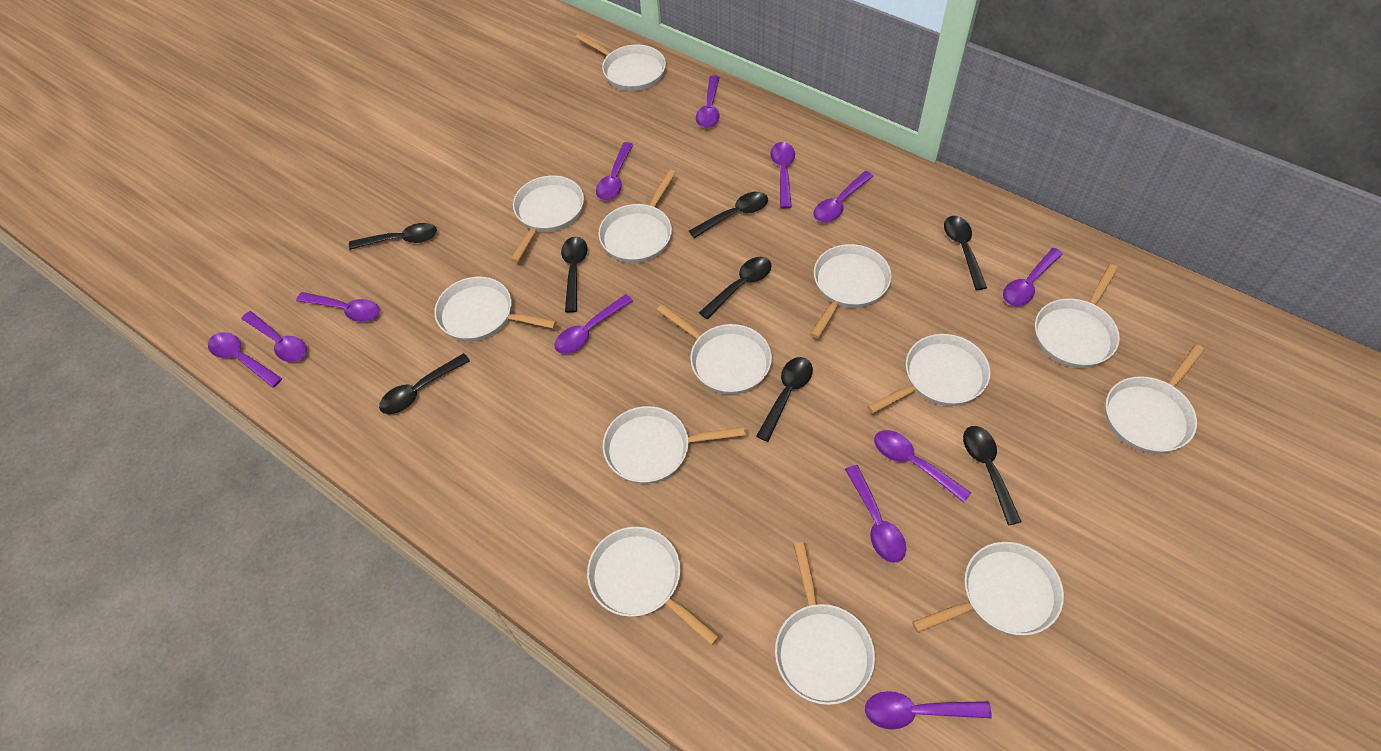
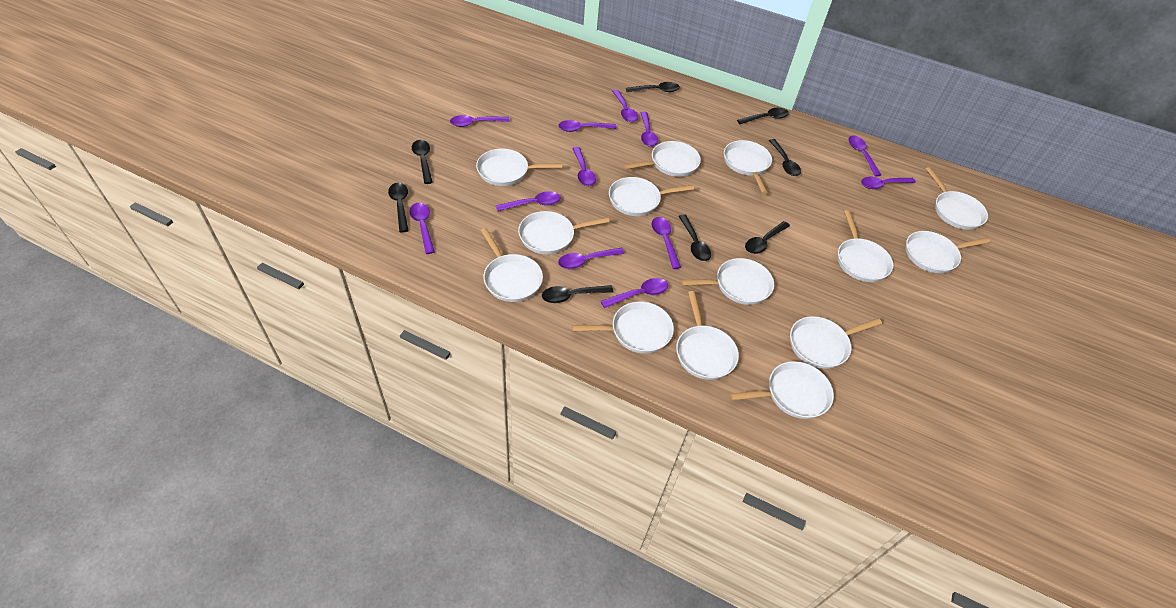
white pan: 13 -> 14

